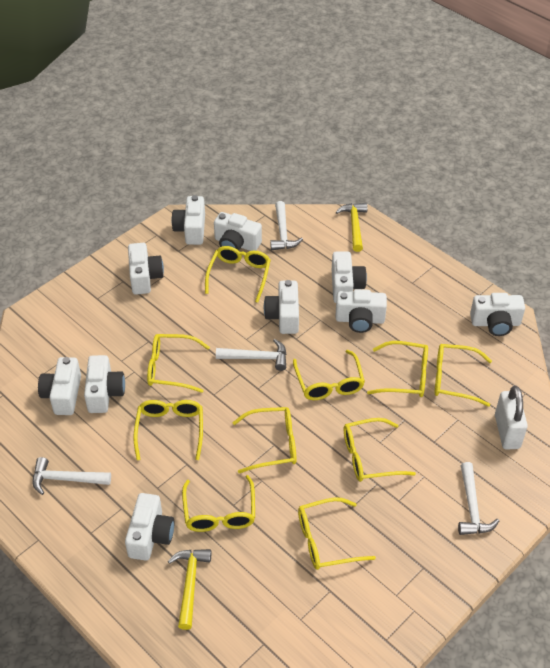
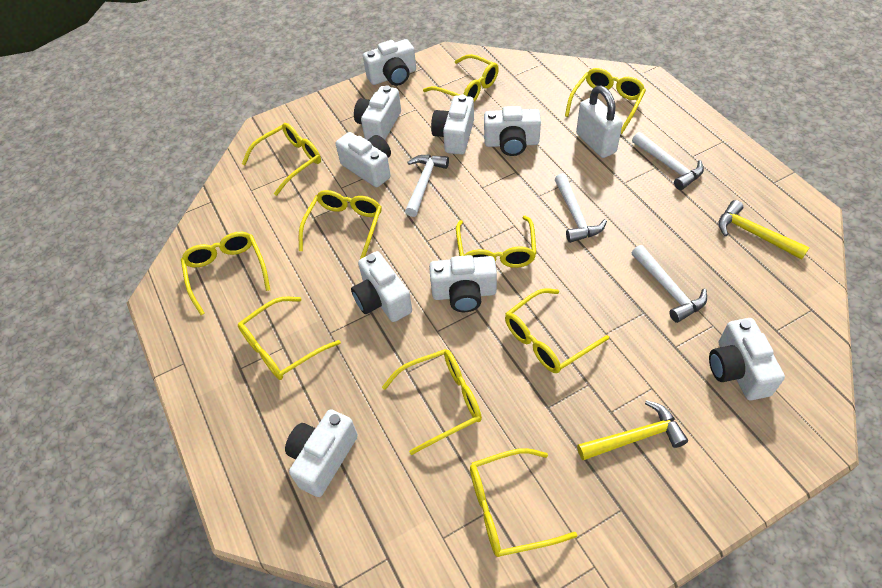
white camera: 10 -> 9

